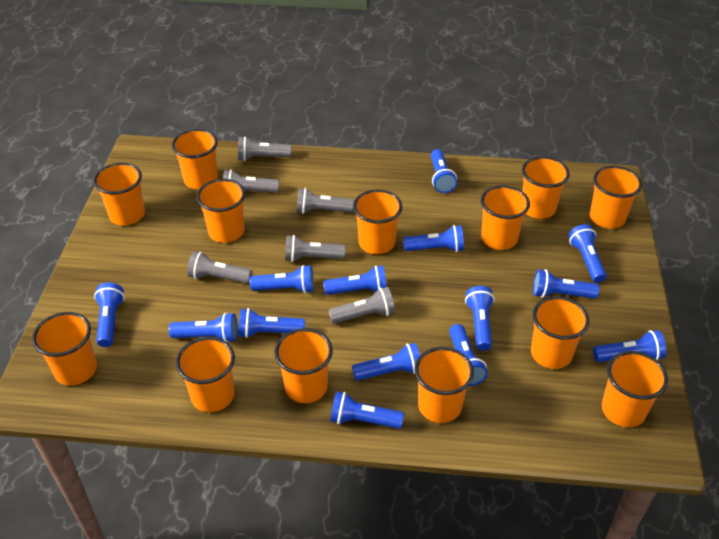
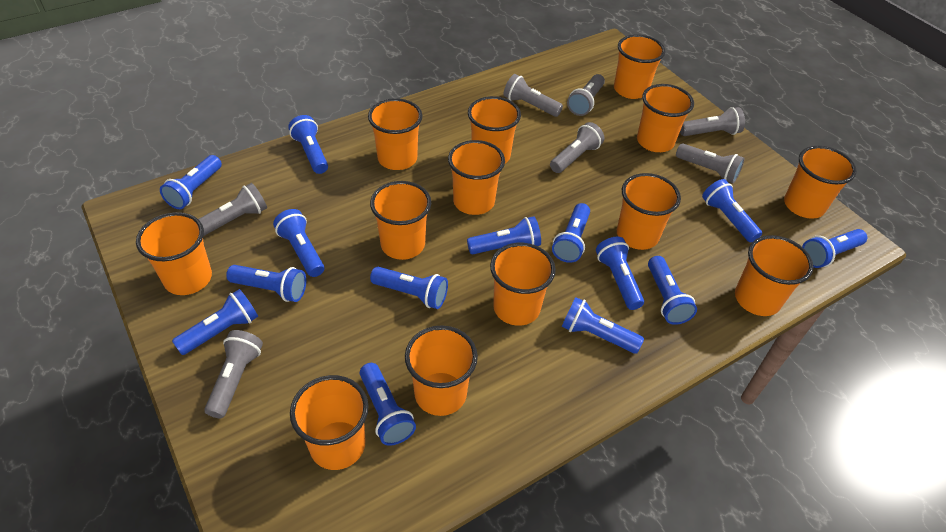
grey flashlight: 6 -> 7

